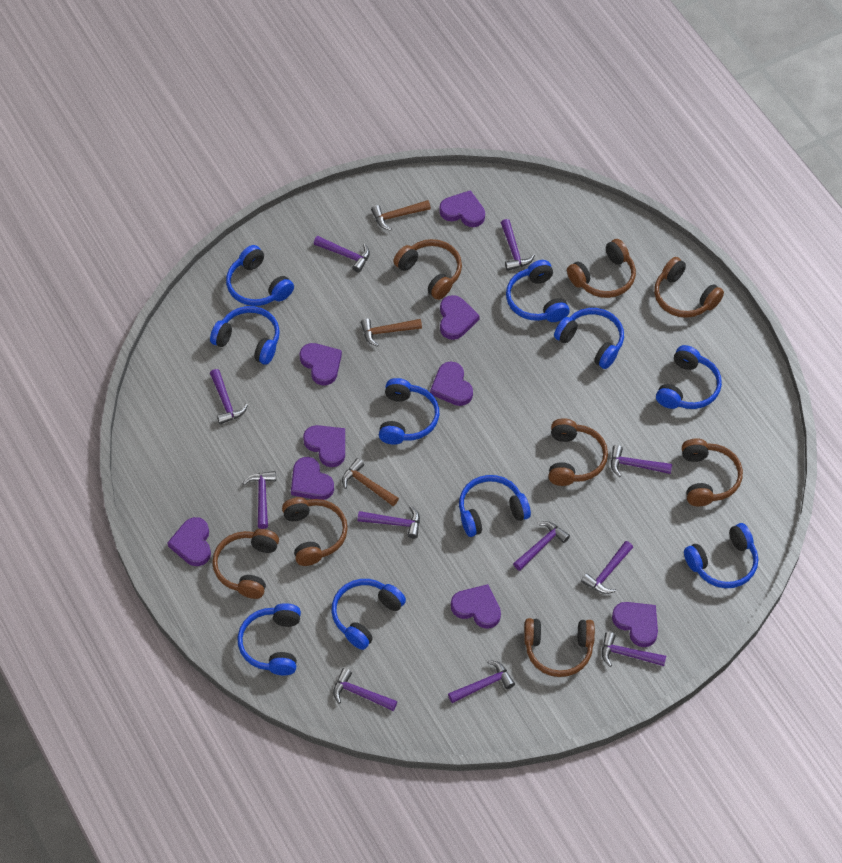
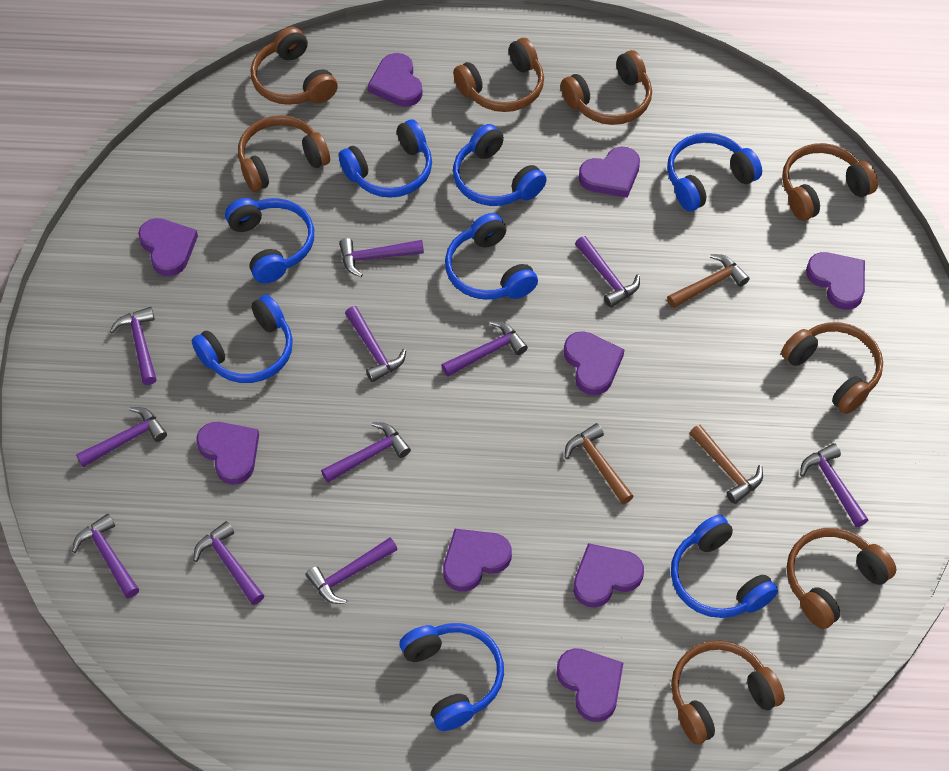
blue headphones: 10 -> 8

